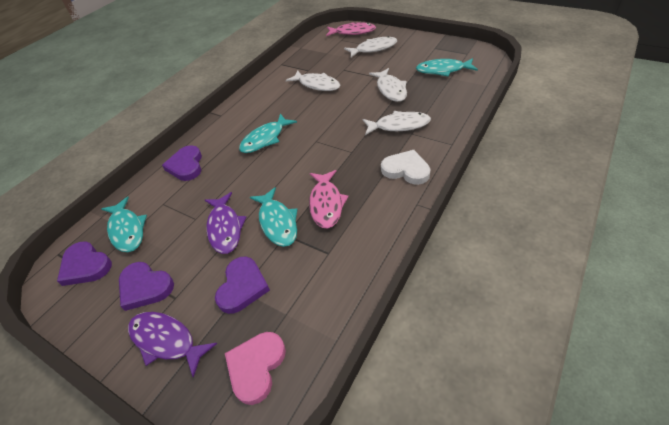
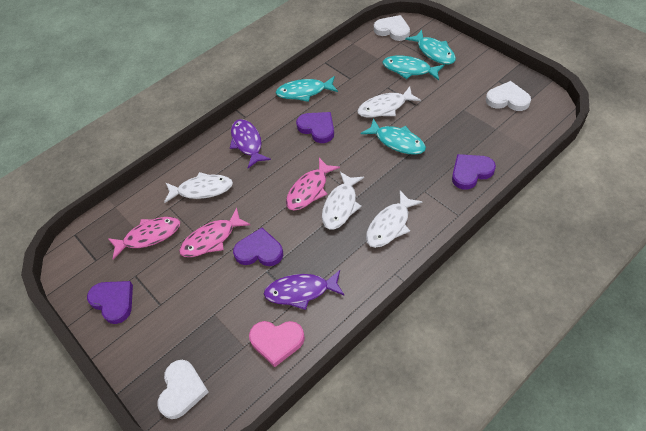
pink fish: 2 -> 3
white heart: 1 -> 3

